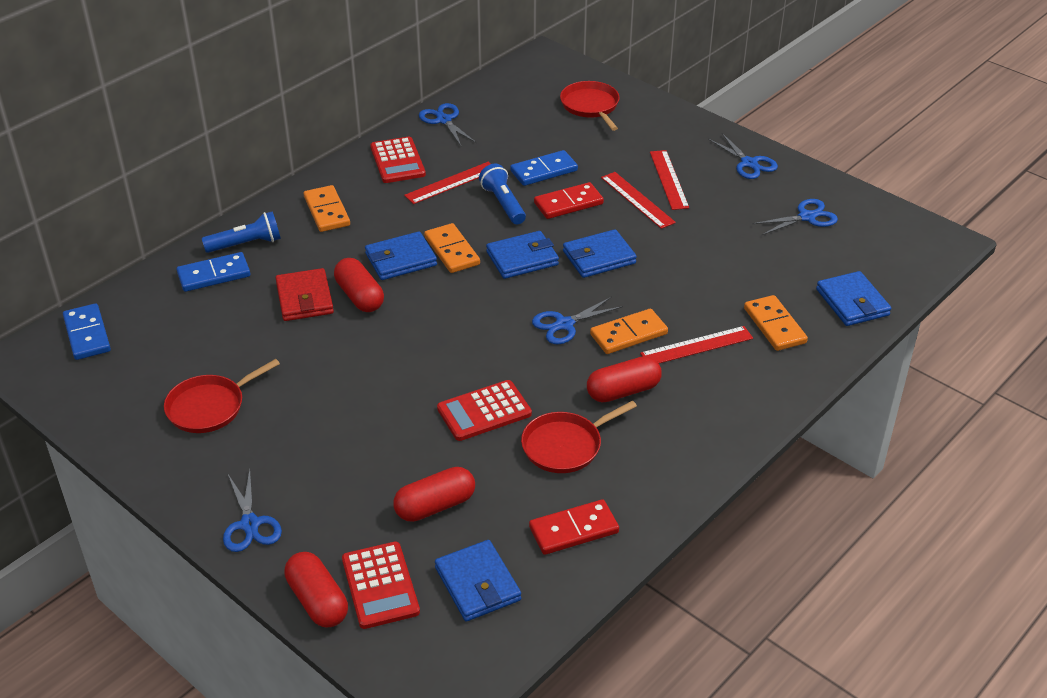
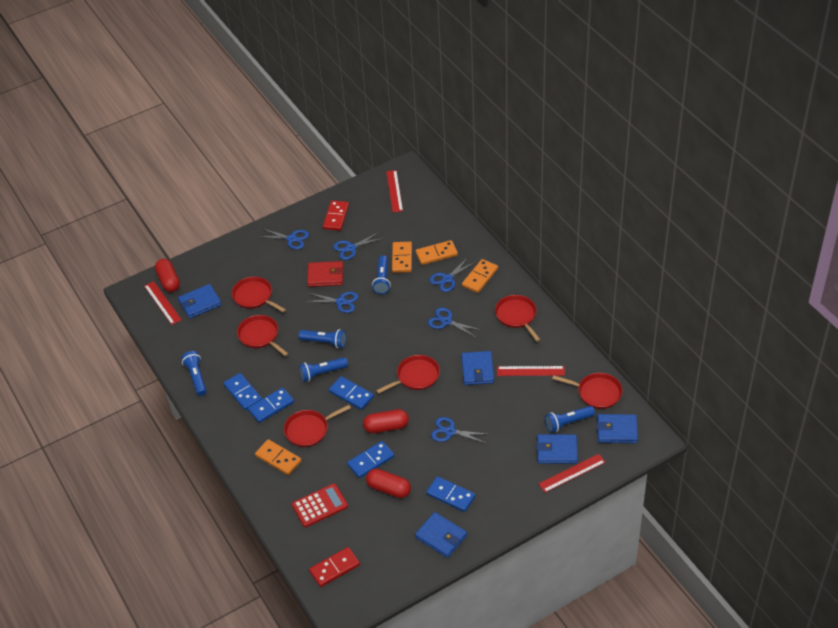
blue domino: 3 -> 5
blue flashlight: 2 -> 5
blue scissors: 5 -> 6
red calculator: 3 -> 1
red capsule: 4 -> 3
red pan: 3 -> 6

